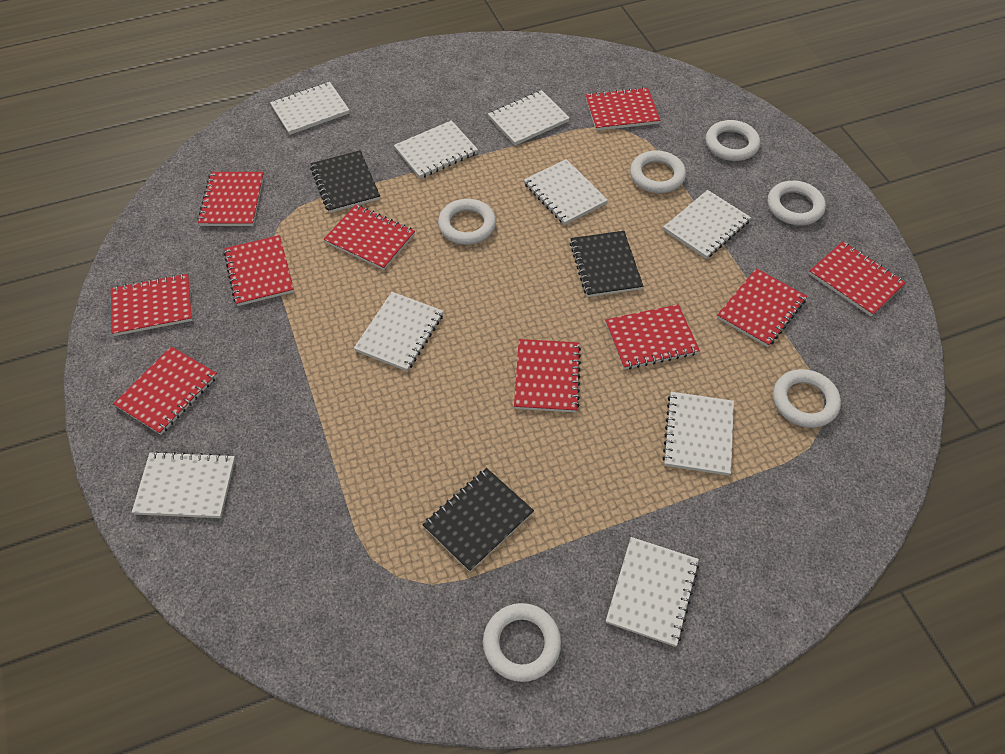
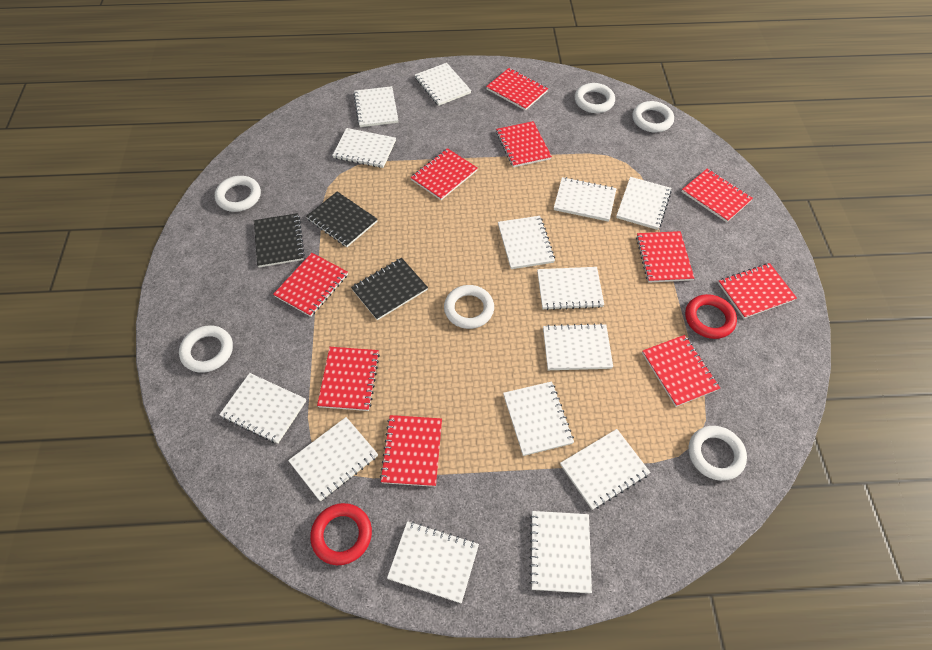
red ring: 0 -> 2
white notebook: 9 -> 14

